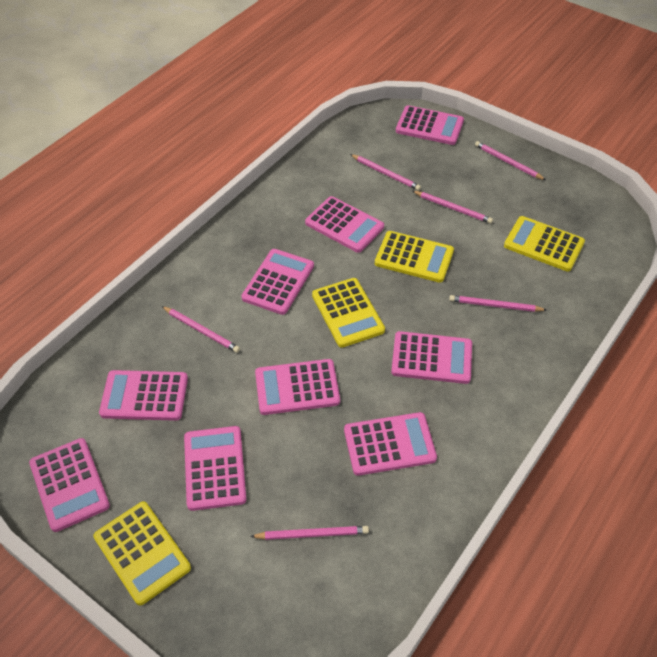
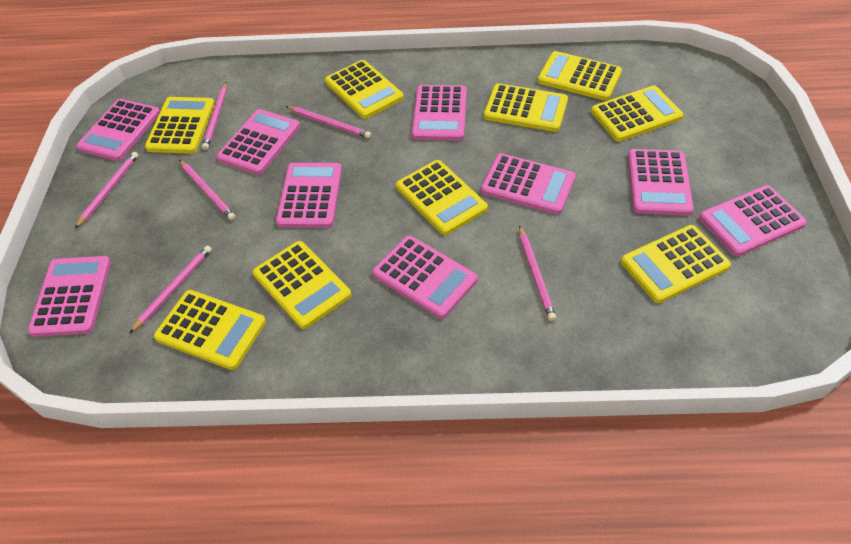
yellow calculator: 4 -> 9

